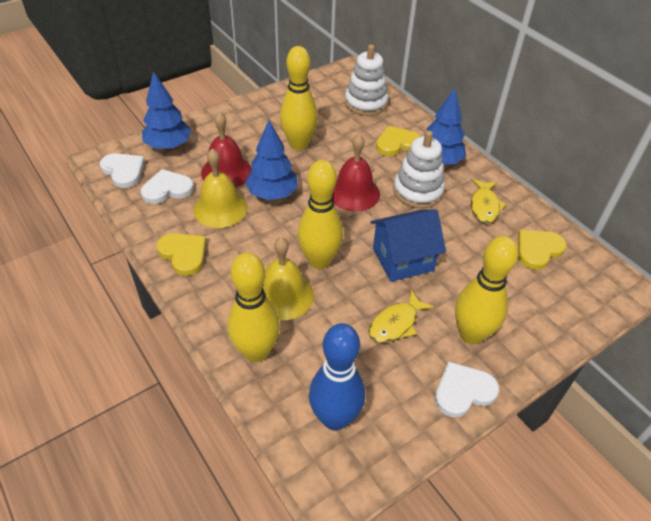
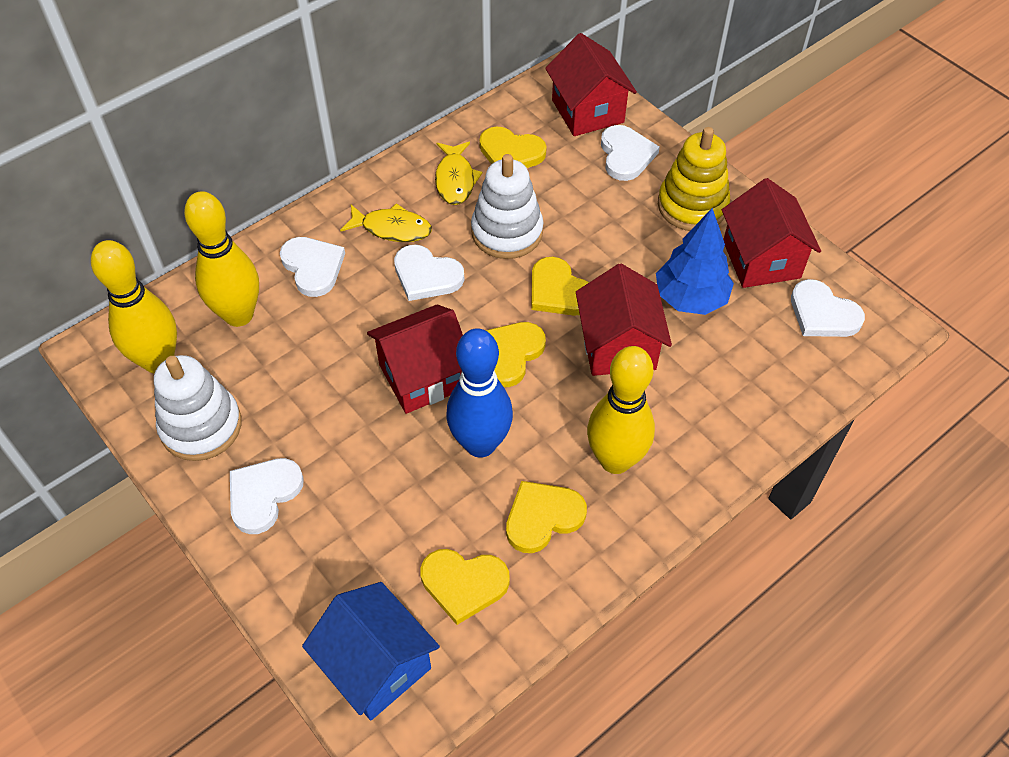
blue tree: 3 -> 1
red bell: 2 -> 0
red house: 0 -> 4
white heart: 3 -> 5
yellow bell: 2 -> 0
yellow bowling pin: 4 -> 3
yellow heart: 3 -> 5
yellow stacking toy: 0 -> 1

